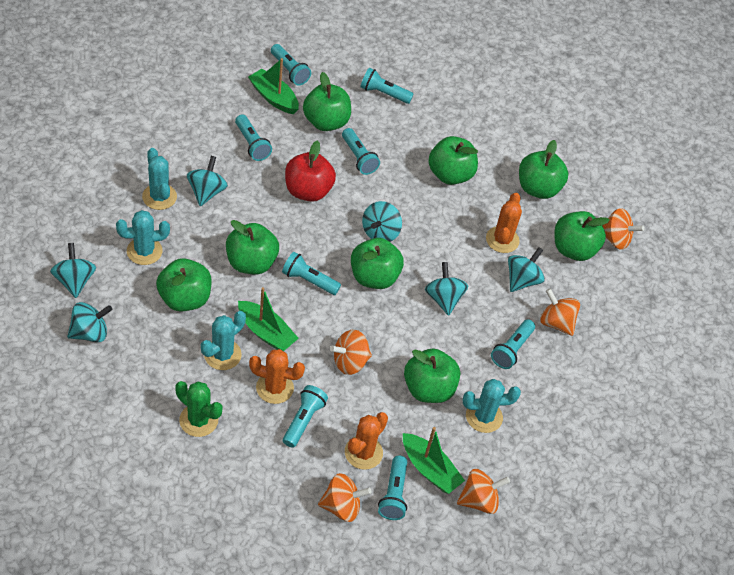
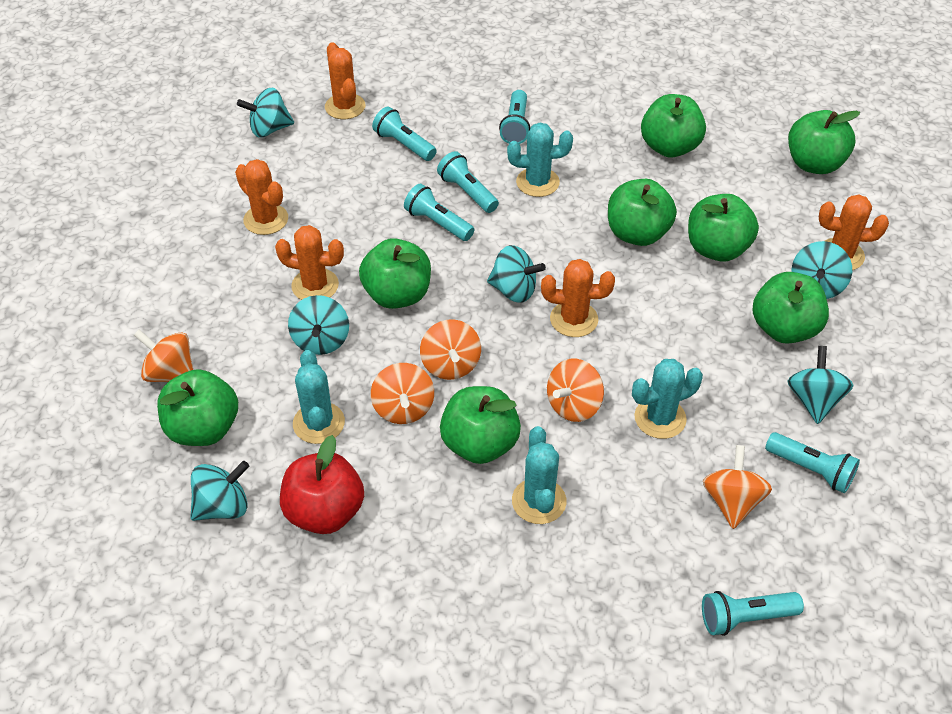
green boat: 3 -> 0
green cactus: 1 -> 0
orange cactus: 3 -> 5
turquoise flashlight: 8 -> 6

